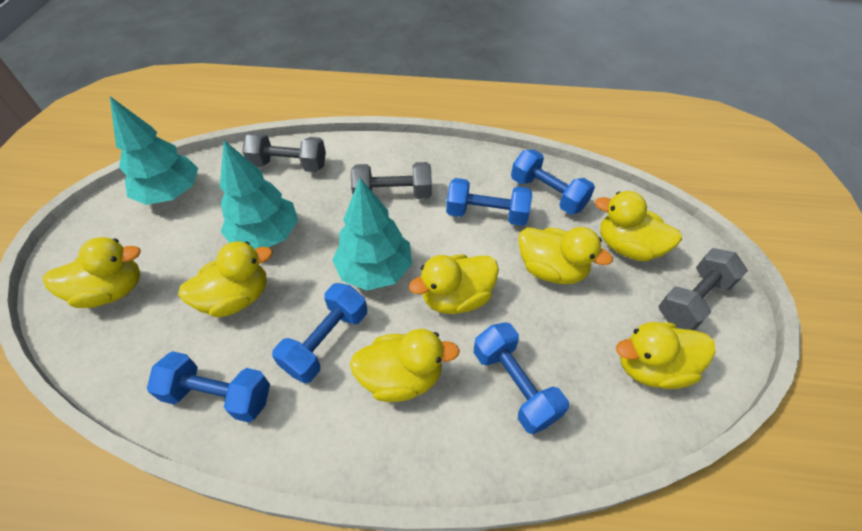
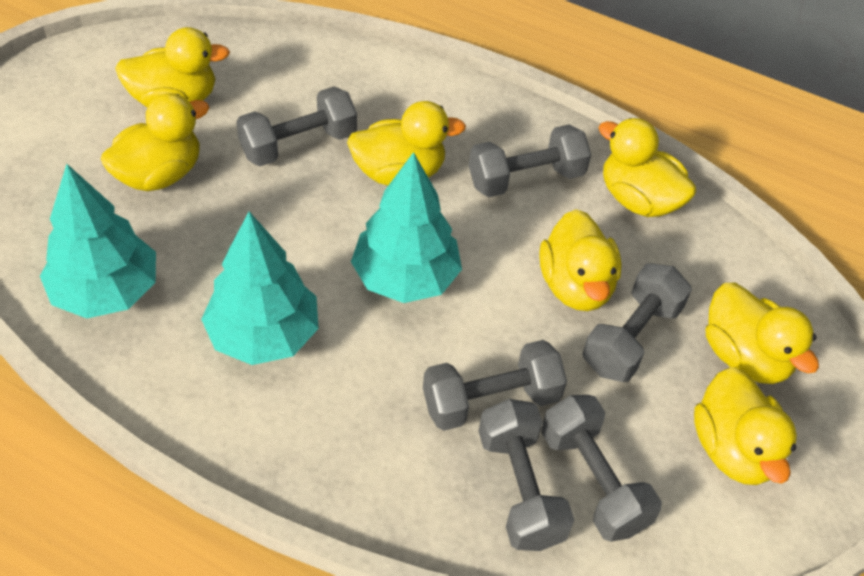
blue dumbbell: 5 -> 0
grey dumbbell: 3 -> 6

